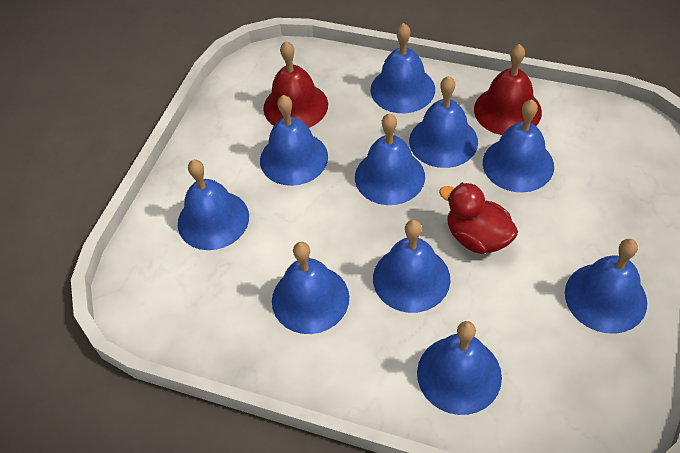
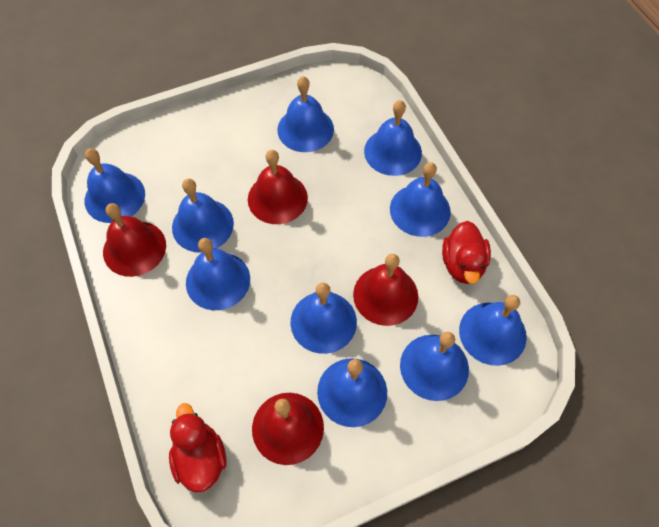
red bell: 2 -> 4
red duck: 1 -> 2

